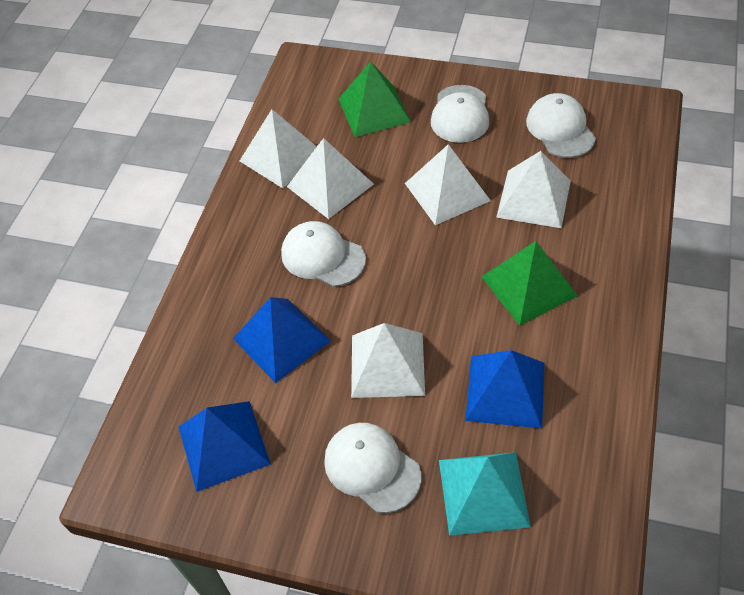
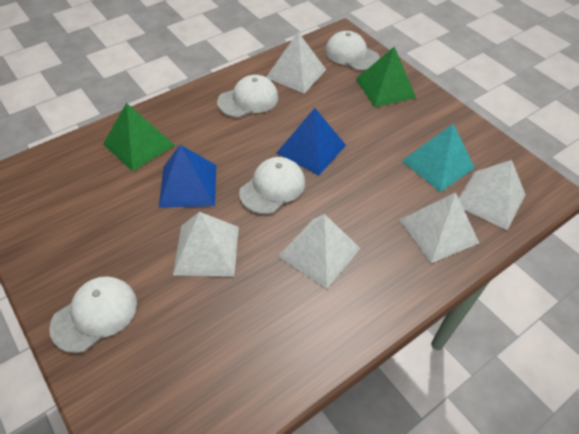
blue pyramid: 3 -> 2

